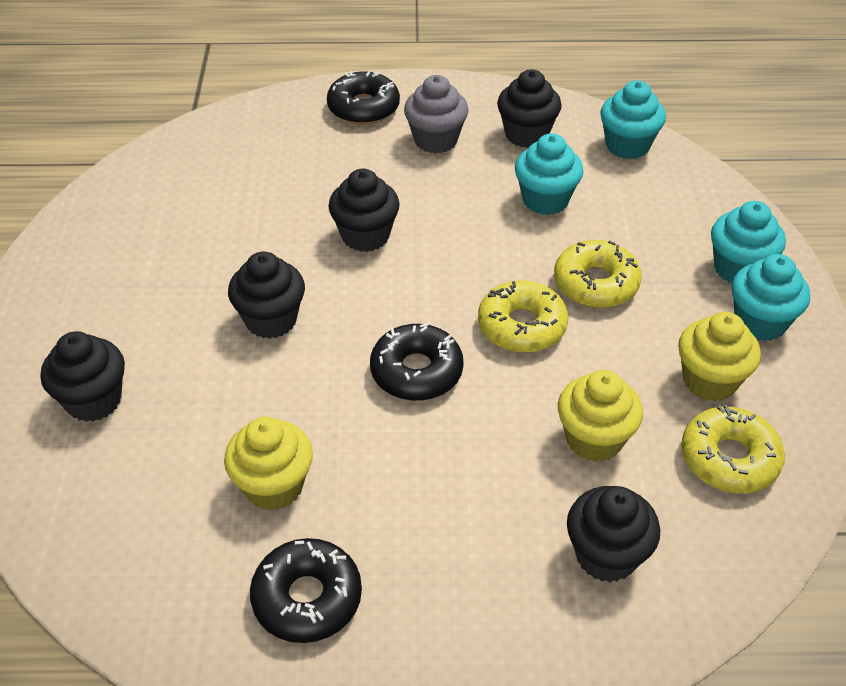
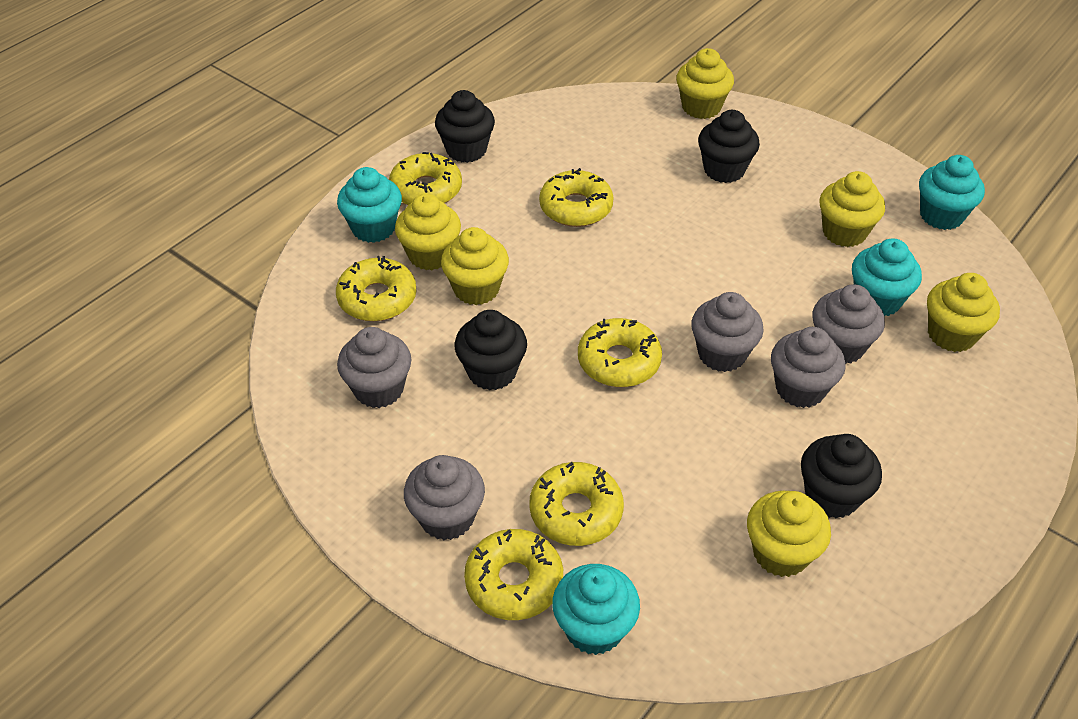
black cupcake: 5 -> 4
black donut: 3 -> 0
grey cupcake: 1 -> 5
yellow cupcake: 3 -> 6
yellow donut: 3 -> 6

